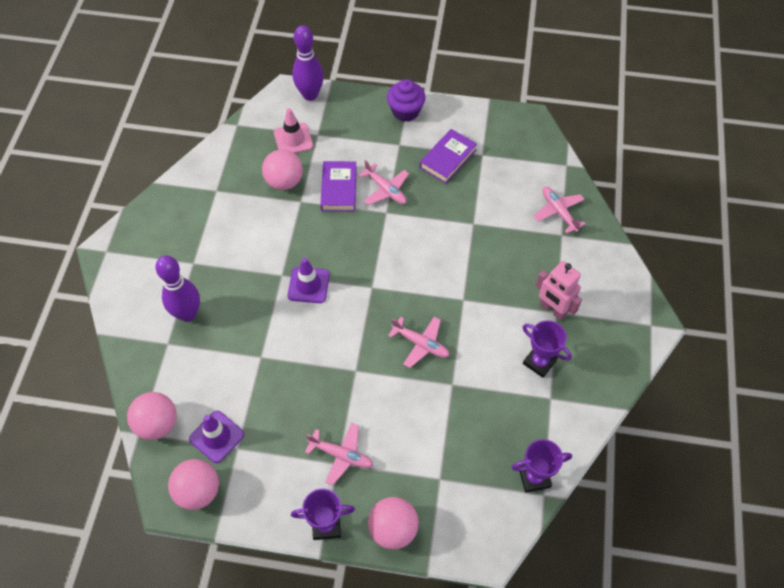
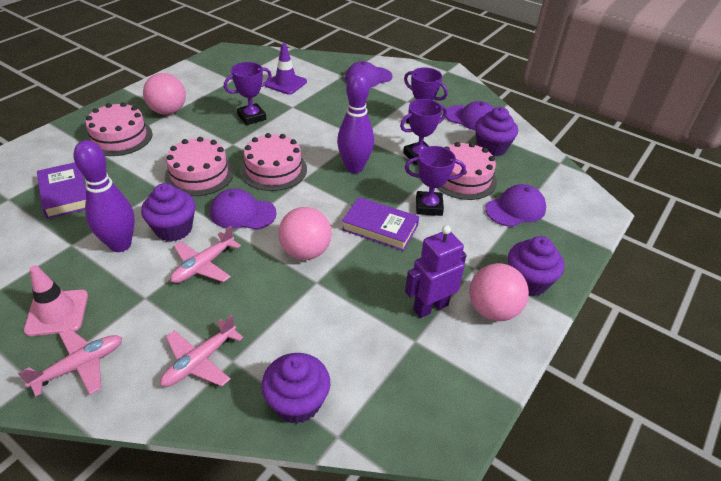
pink ball: 4 -> 3
pink cake: 0 -> 4
pink plane: 4 -> 3
pink robot: 1 -> 0
purple cap: 0 -> 4
purple cupcake: 1 -> 4
purple robot: 0 -> 1
purple traffic cone: 2 -> 1
purple trophy: 3 -> 4

